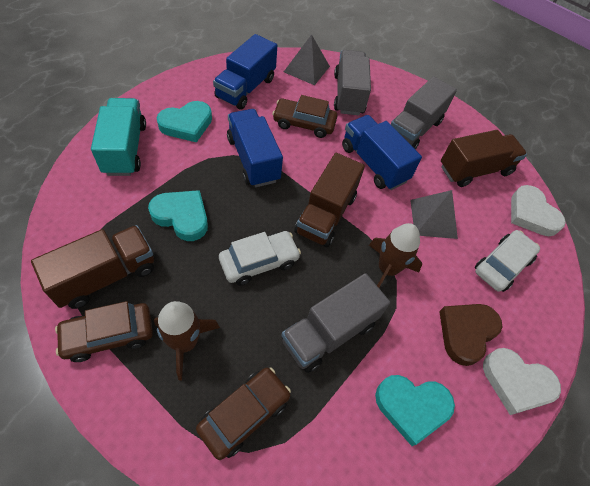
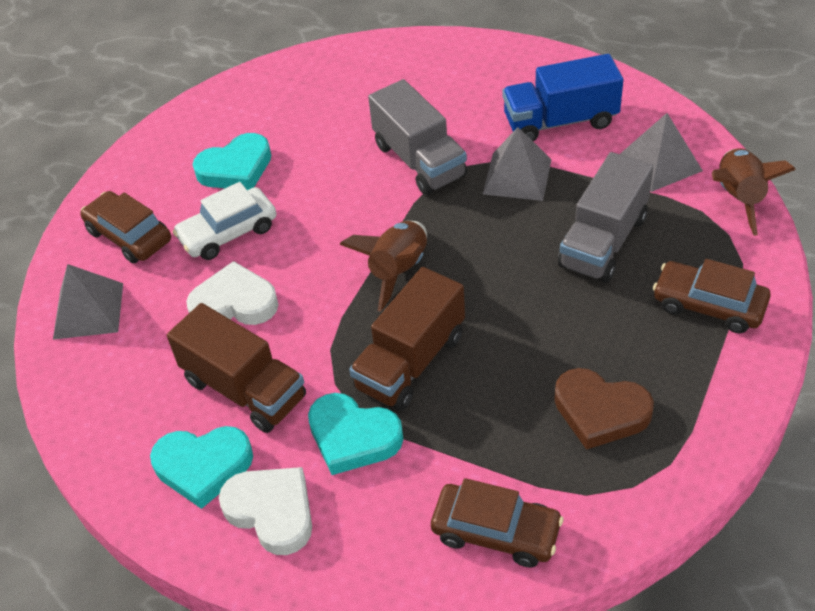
blue truck: 3 -> 1
brown truck: 3 -> 2
grey pyramid: 2 -> 3
grey truck: 3 -> 2
turquoise truck: 1 -> 0
white car: 2 -> 1

